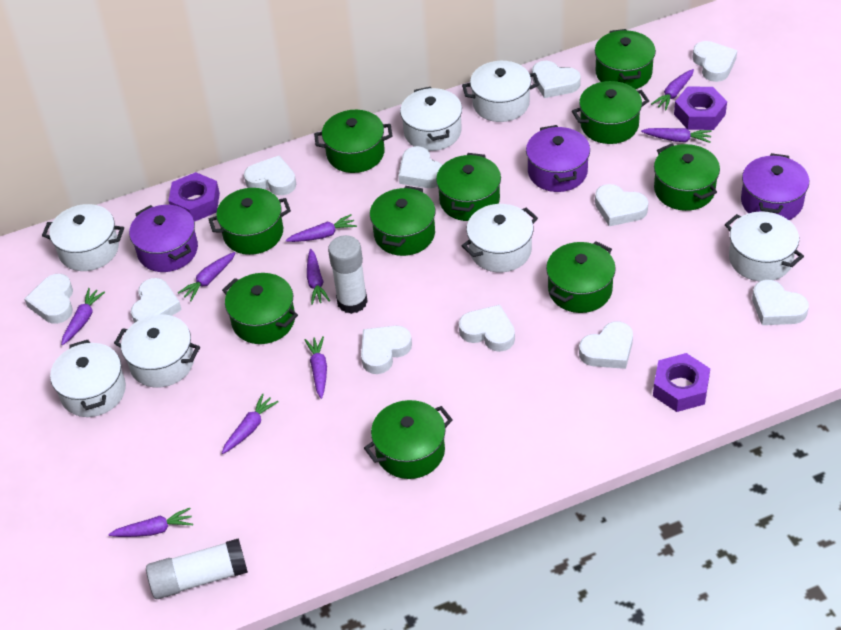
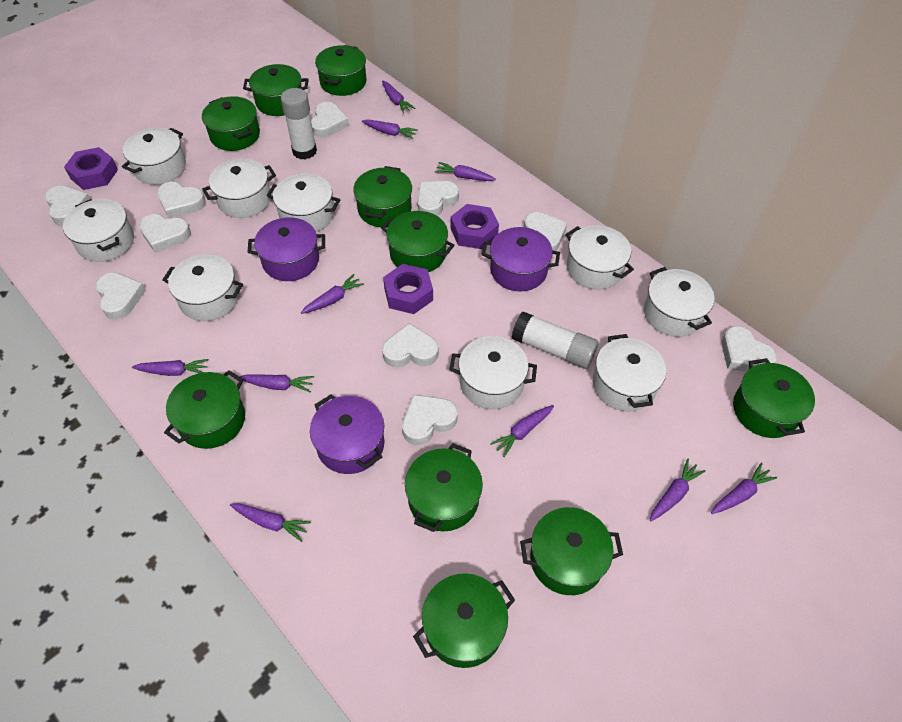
purple carrot: 9 -> 10
white heart: 11 -> 10
white pot: 7 -> 9

